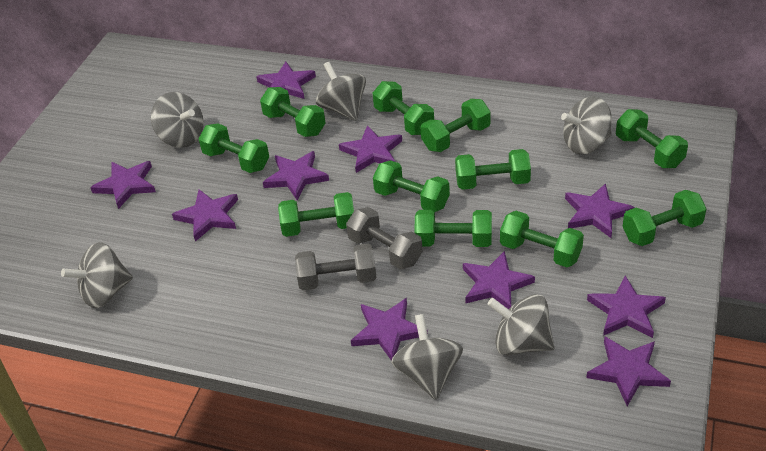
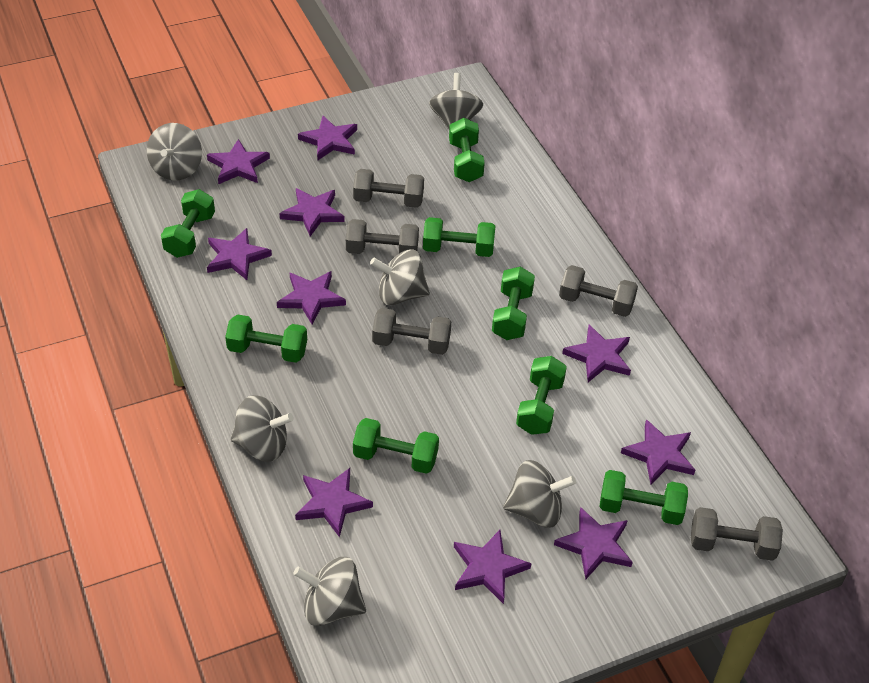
green dumbbell: 11 -> 8
grey dumbbell: 2 -> 5

